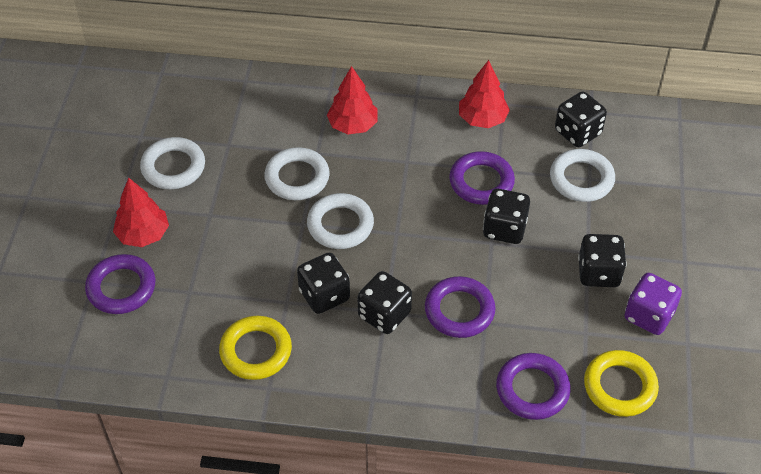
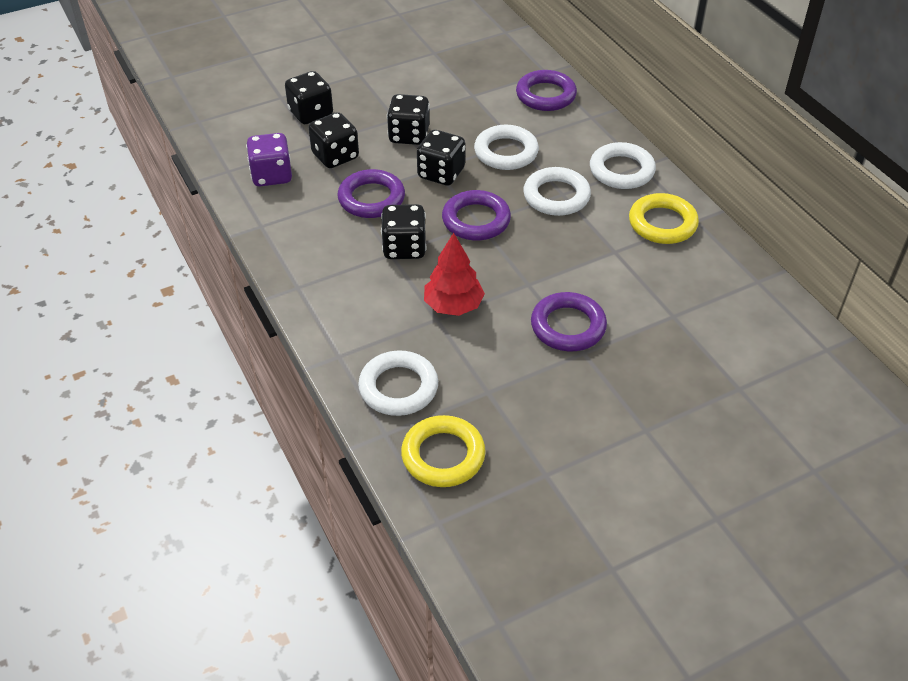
red tree: 3 -> 1

